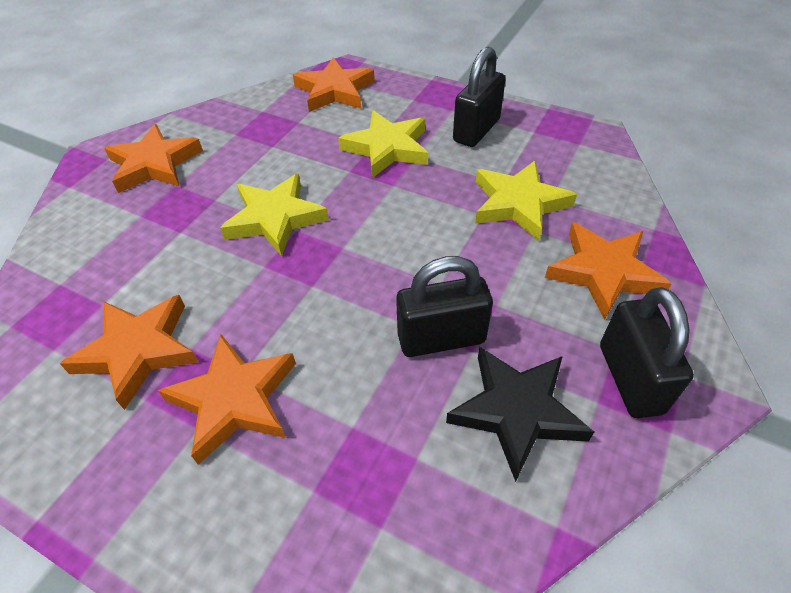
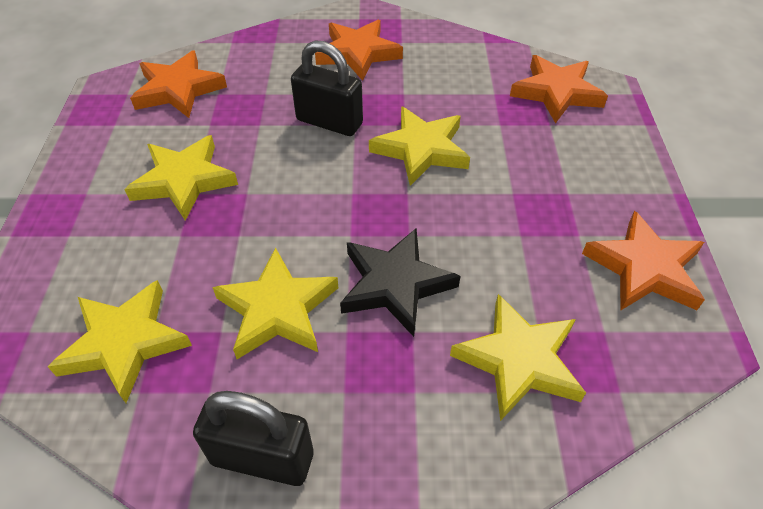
black padlock: 3 -> 2
orange star: 5 -> 4
yellow star: 3 -> 5

